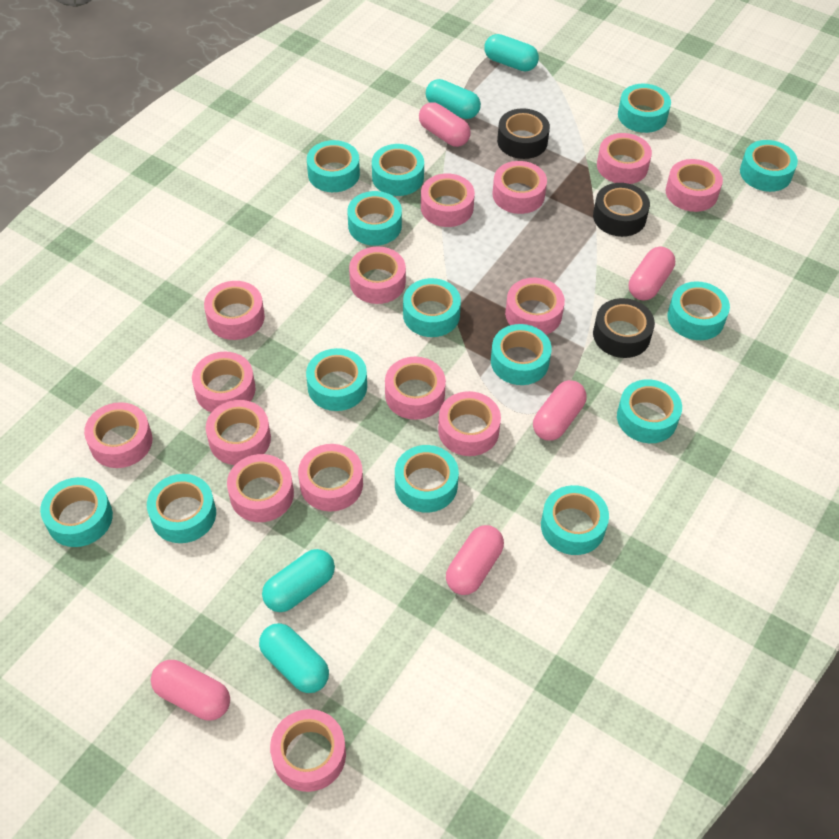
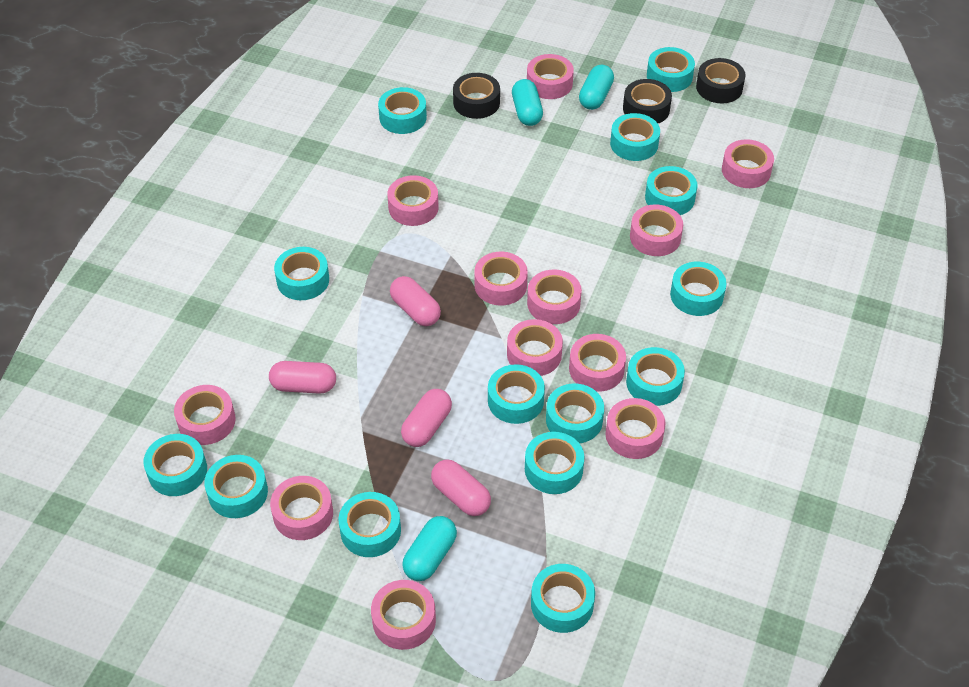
pink capsule: 5 -> 4
pink tape: 15 -> 12
turquoise capsule: 4 -> 3

